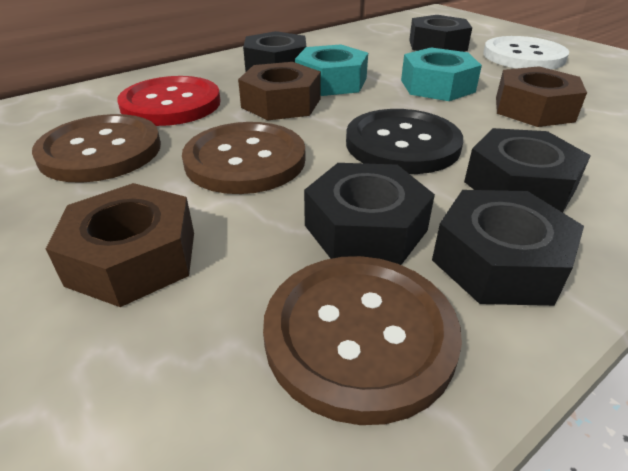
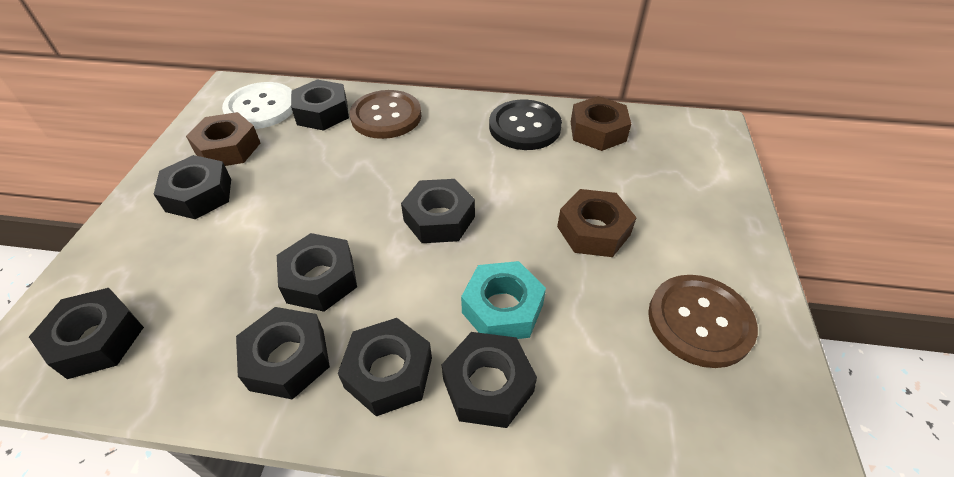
black nut: 5 -> 8
brown button: 3 -> 2
red button: 1 -> 0
turquoise nut: 2 -> 1

